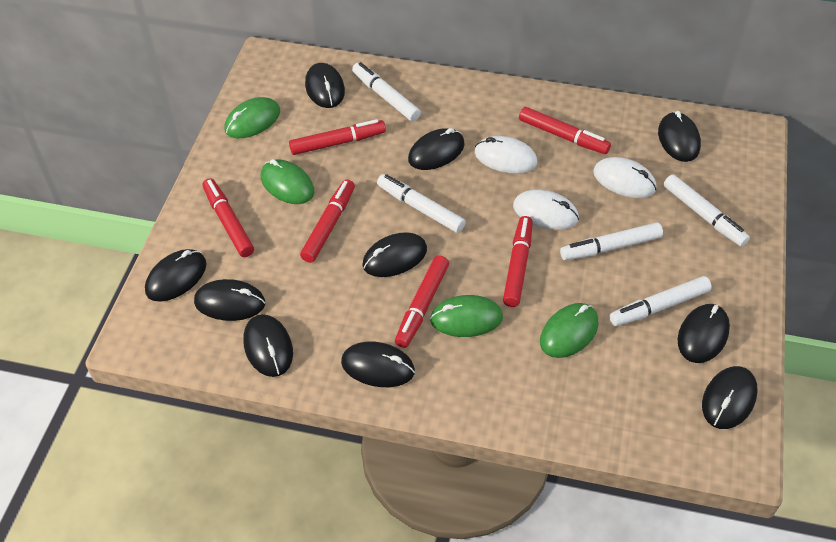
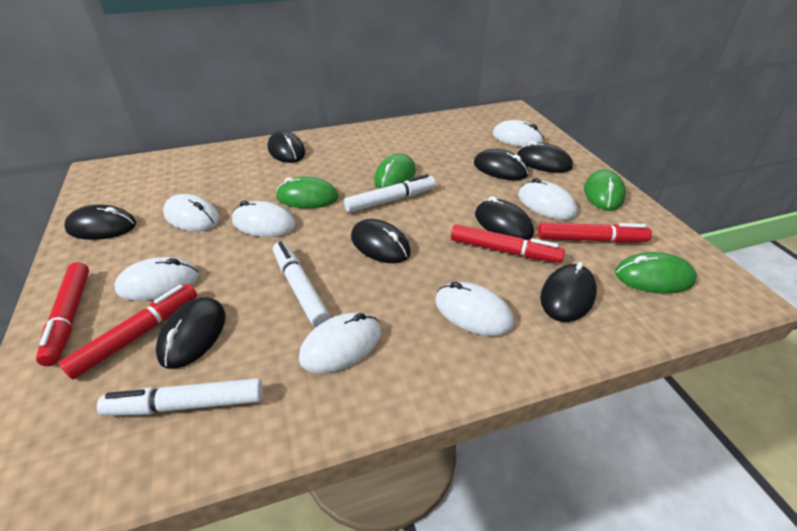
black mouse: 10 -> 8
red marker: 6 -> 4
white marker: 5 -> 3
white mouse: 3 -> 7

